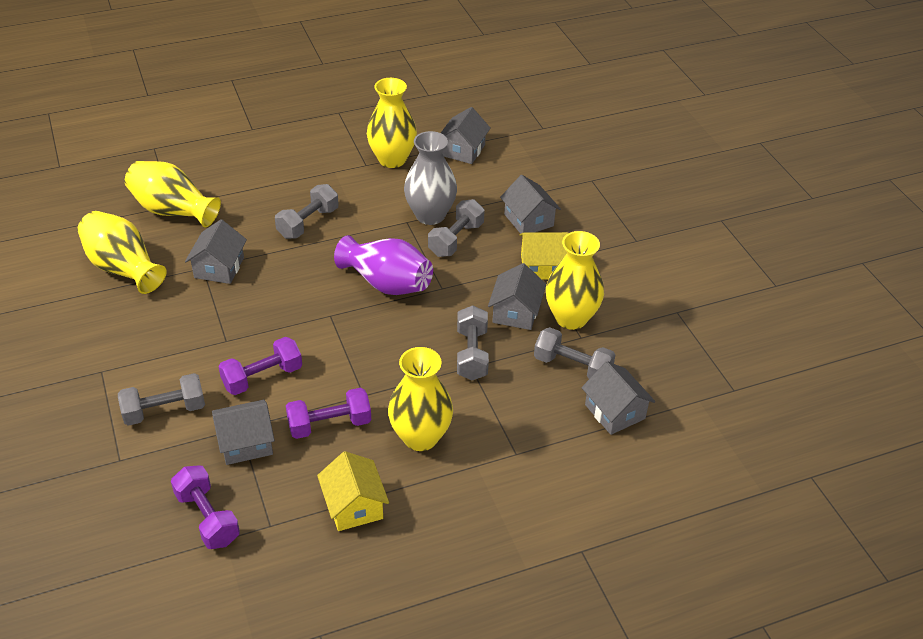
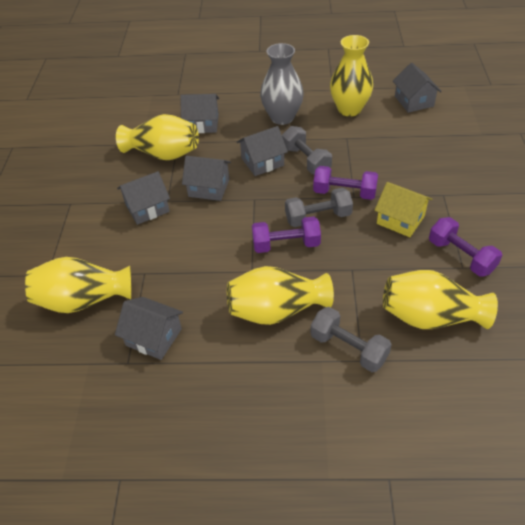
grey dumbbell: 5 -> 3
purple vase: 1 -> 0
yellow house: 2 -> 1

